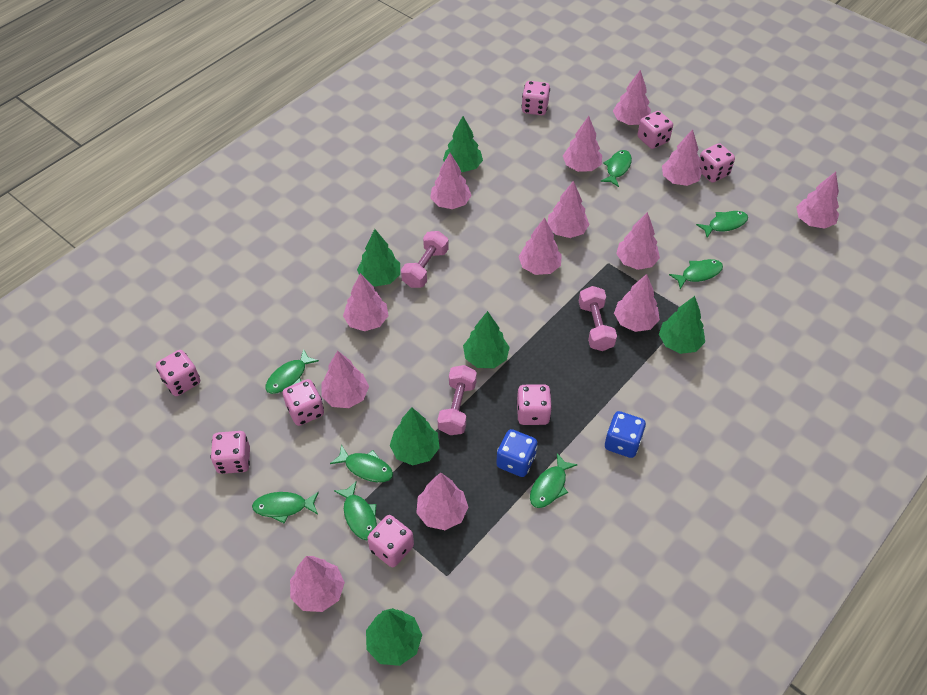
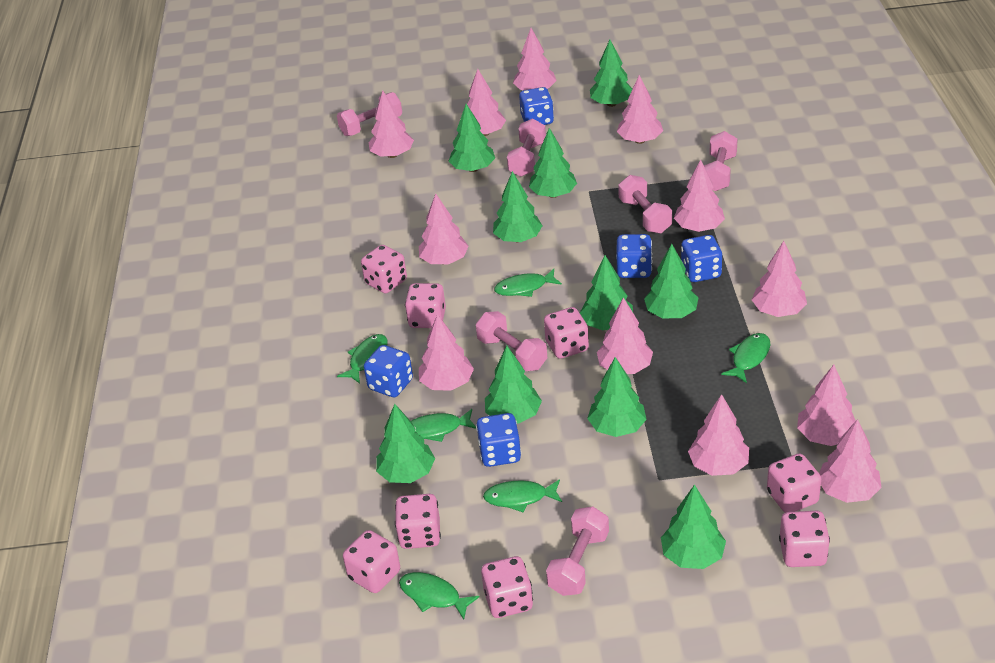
blue dice: 2 -> 5
green fish: 8 -> 6
green tree: 6 -> 10
pink dumbbell: 3 -> 6
pink tree: 13 -> 12

